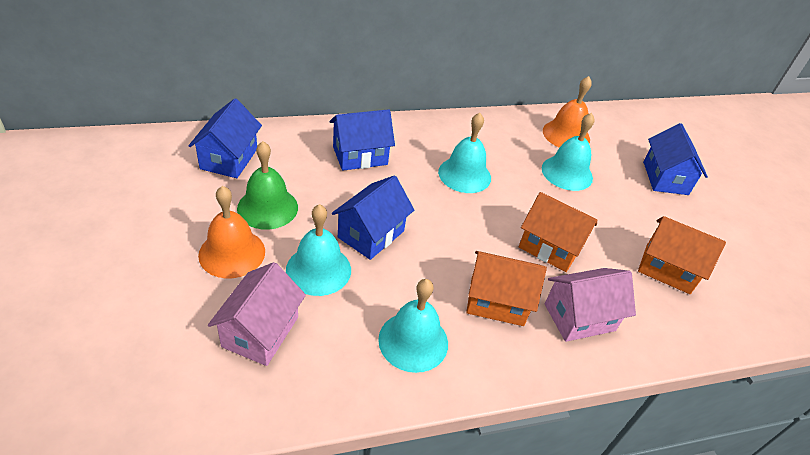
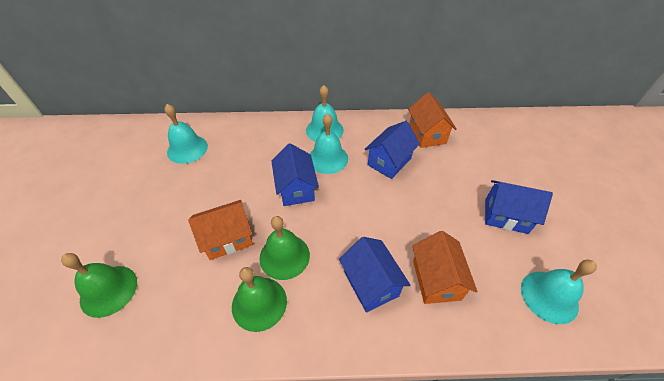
green bell: 1 -> 3
orange bell: 2 -> 0
pink house: 2 -> 0

